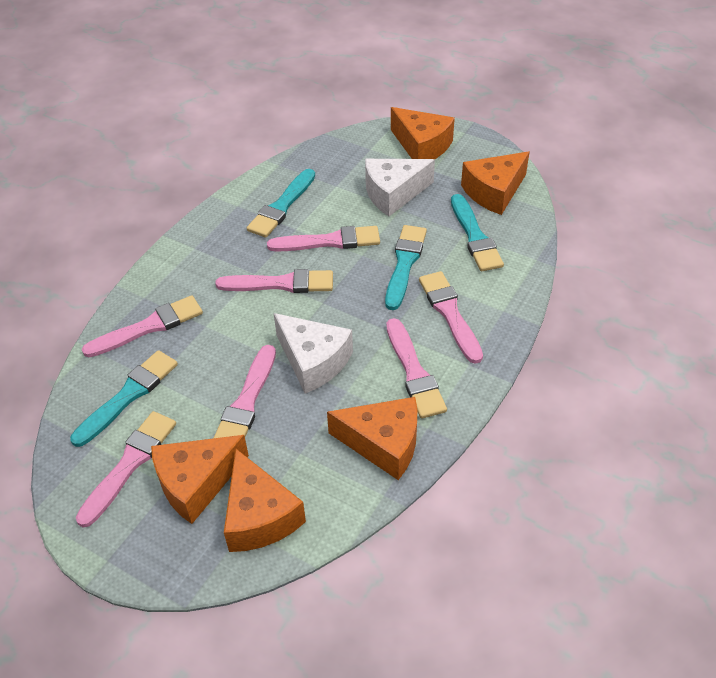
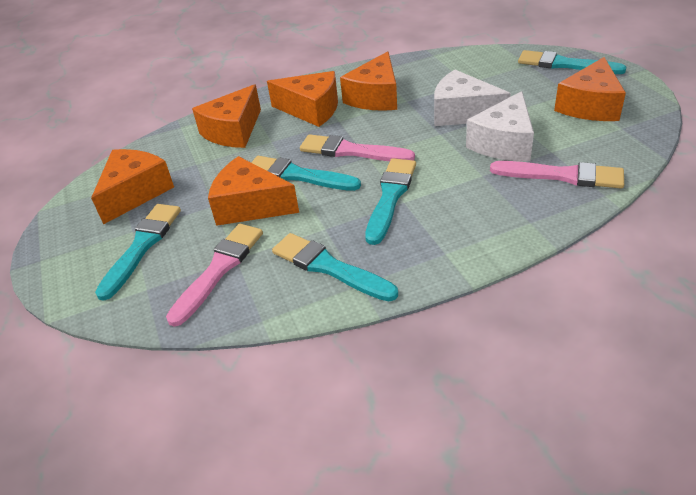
orange cheese: 5 -> 6
pink brush: 7 -> 3
turquoise brush: 4 -> 5

